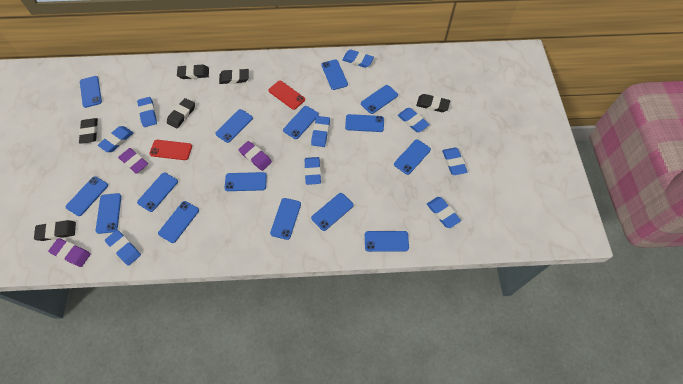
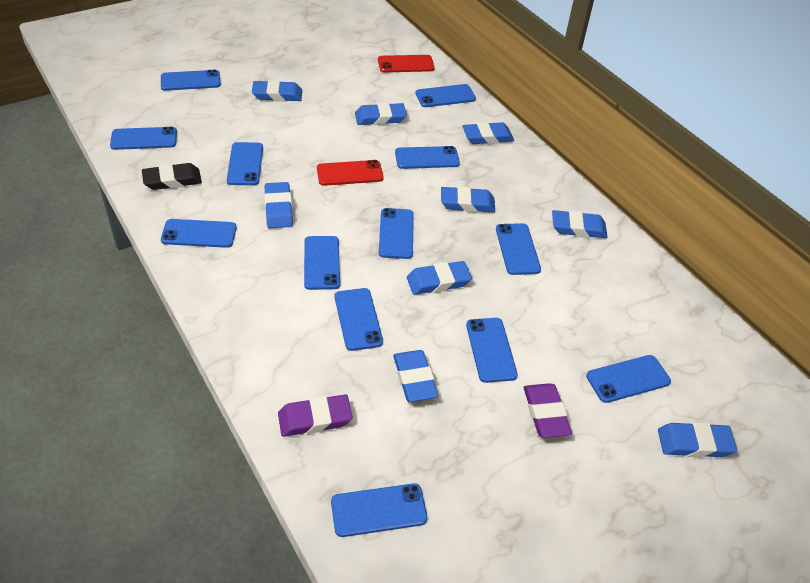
black eraser: 6 -> 1
blue phone: 15 -> 13
purple eraser: 3 -> 2

